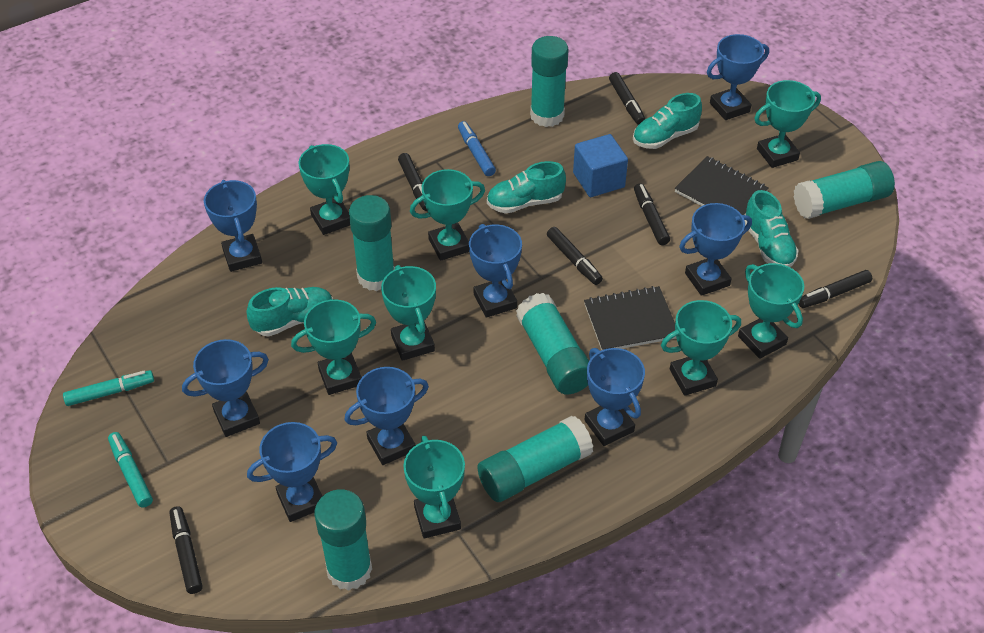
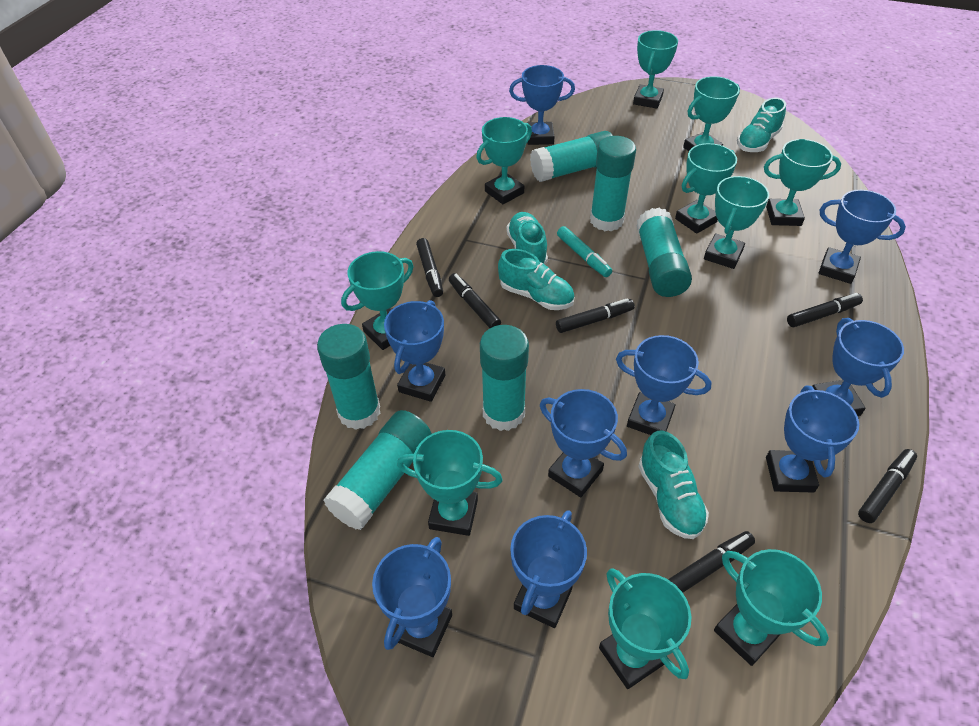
black notebook: 2 -> 0
blue cube: 1 -> 0
blue marker: 1 -> 0
blue trophy: 8 -> 9
turquoise marker: 2 -> 1
turquoise trophy: 8 -> 10

